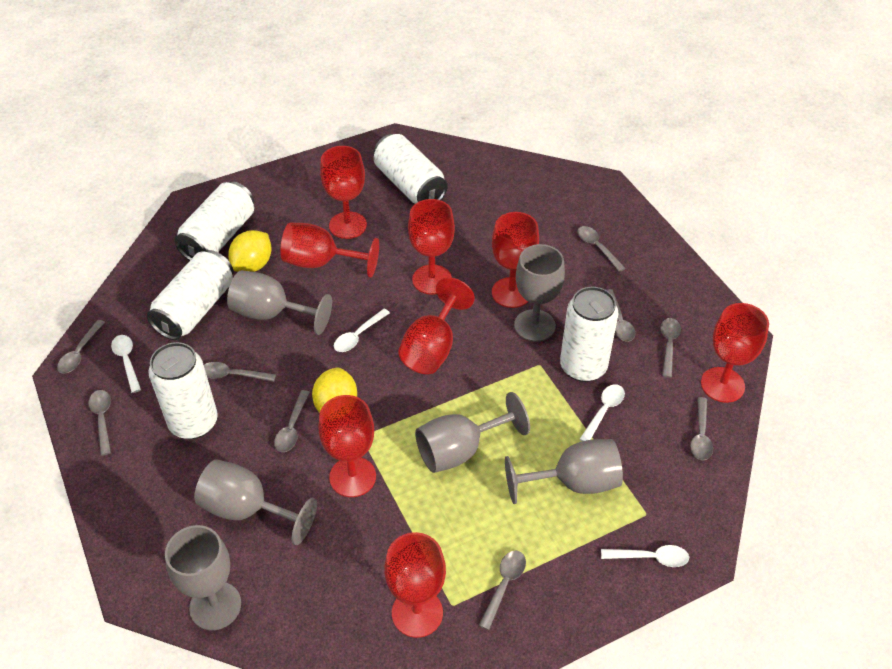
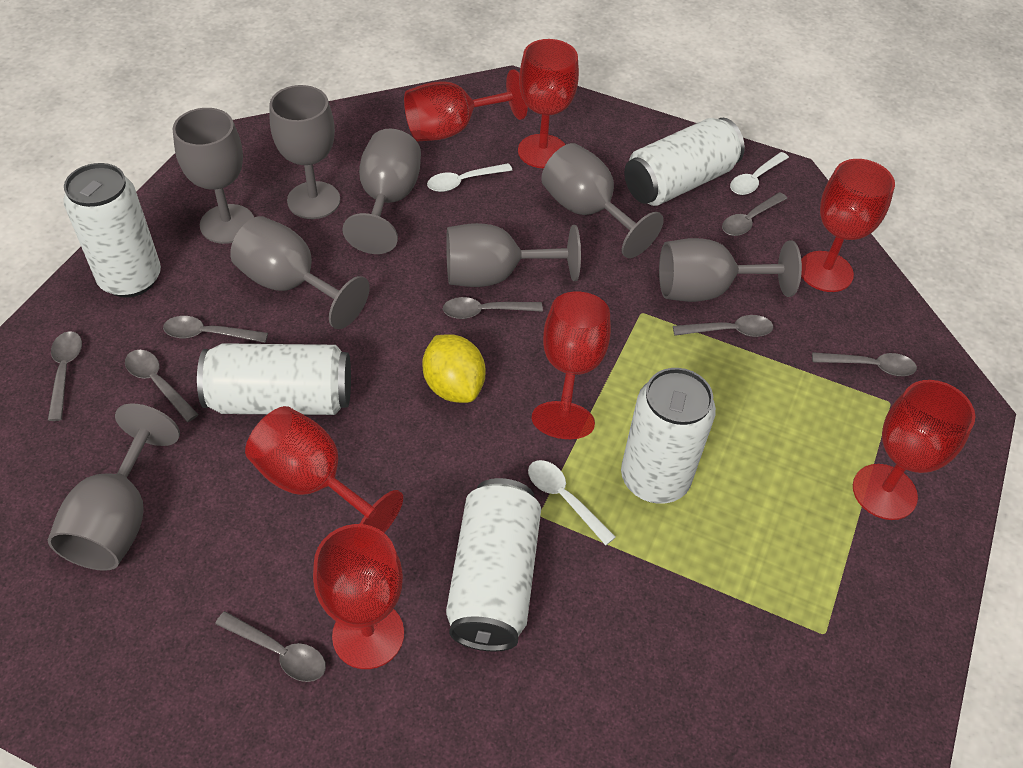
grey goblet: 6 -> 8
grey spoon: 9 -> 8
red goblet: 8 -> 7
white spoon: 4 -> 3
yellow lemon: 2 -> 1

